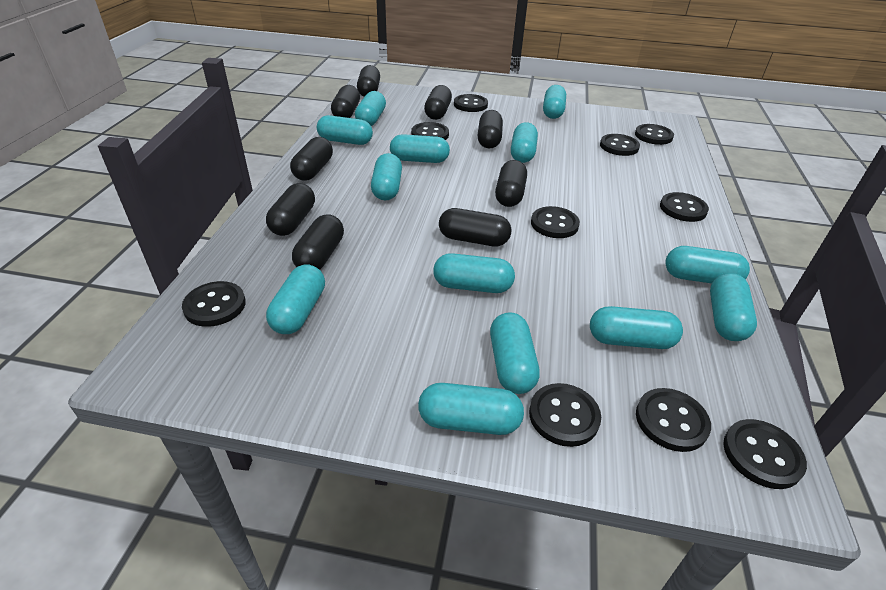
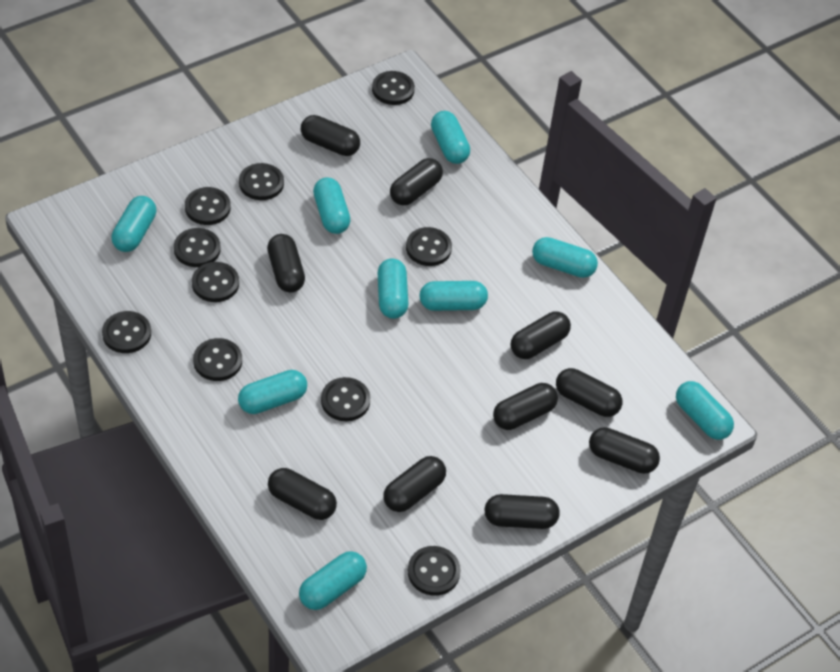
black capsule: 9 -> 10
turquoise capsule: 13 -> 9

